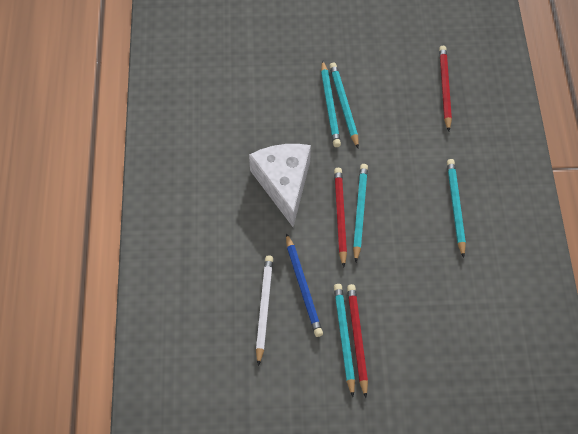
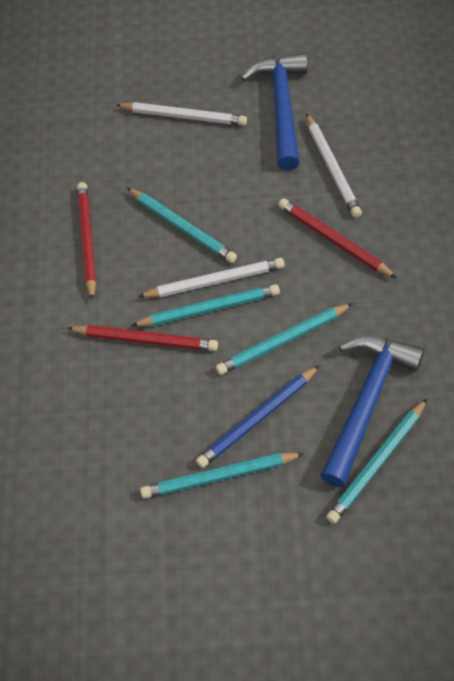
blue hammer: 0 -> 2
white cheese: 1 -> 0
white pencil: 1 -> 3

